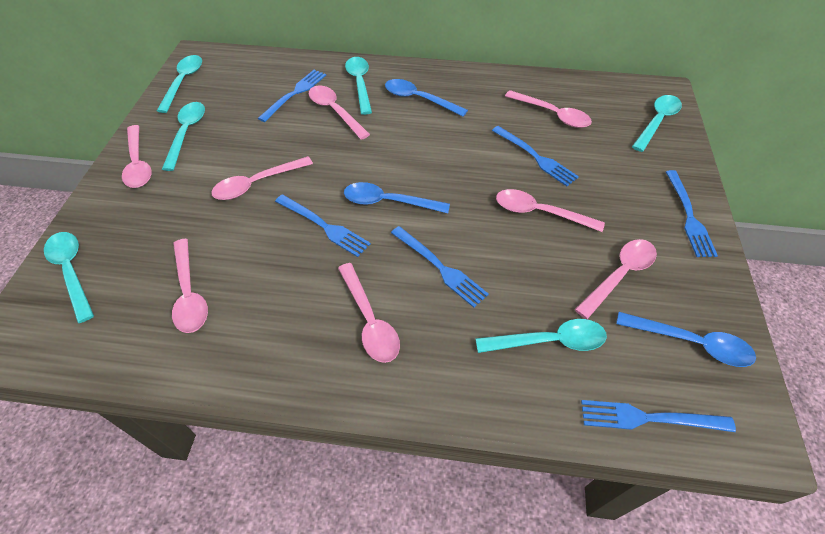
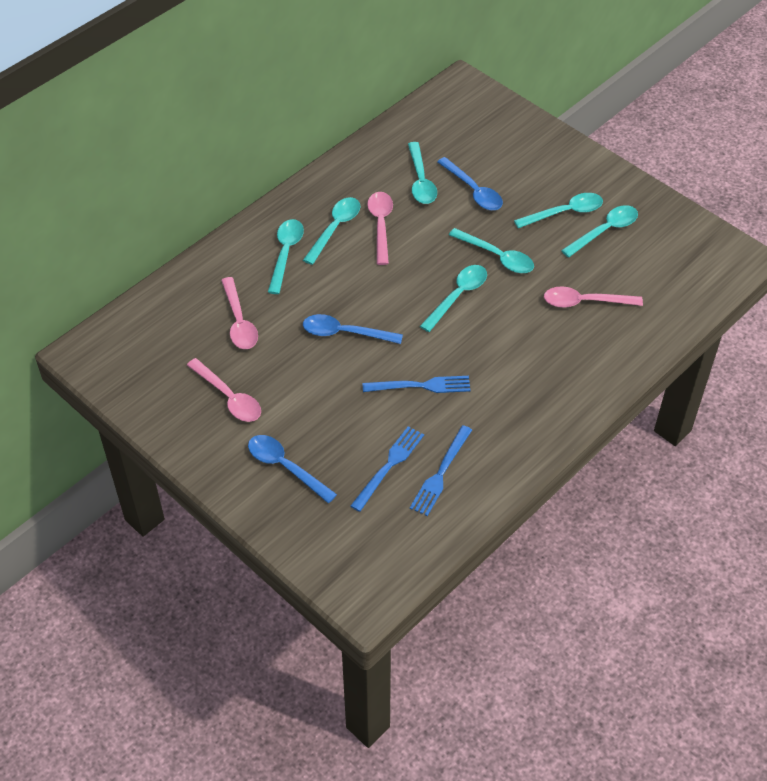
blue fork: 6 -> 3
pink spoon: 8 -> 4
turquoise spoon: 6 -> 7

